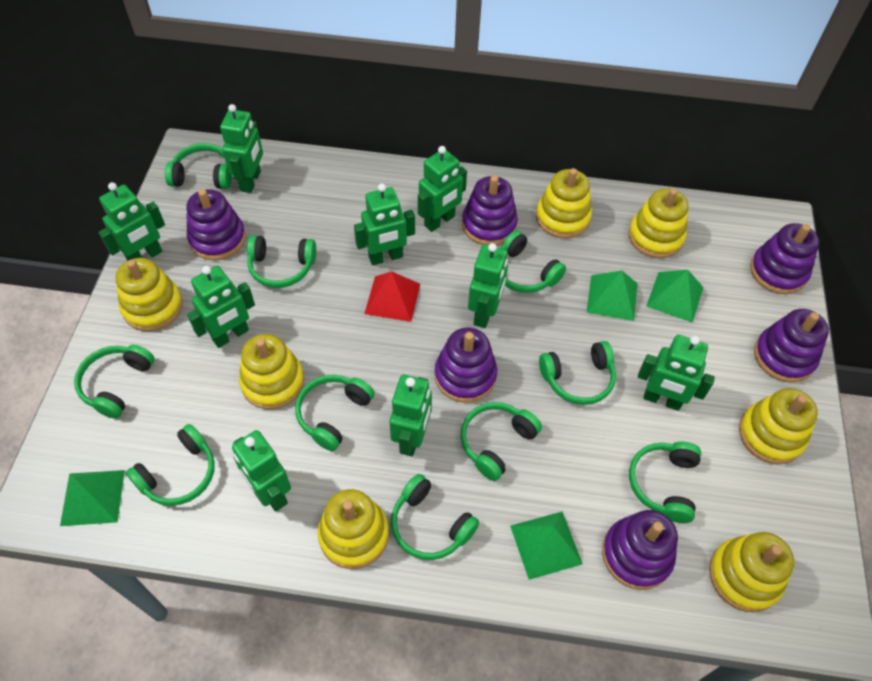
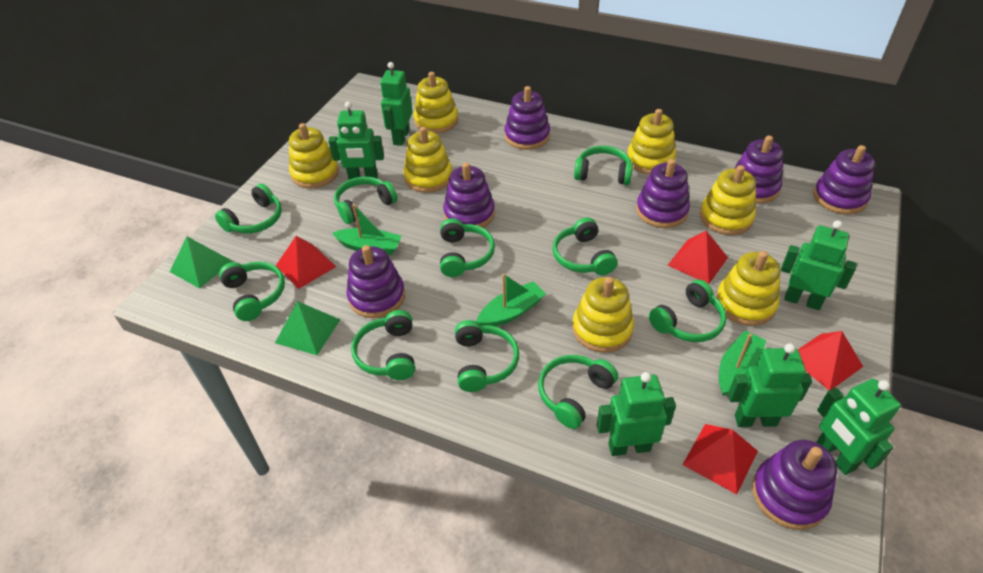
green boat: 0 -> 3
green pyramid: 4 -> 2
green robot: 9 -> 6
purple stacking toy: 6 -> 7
red pyramid: 1 -> 4

